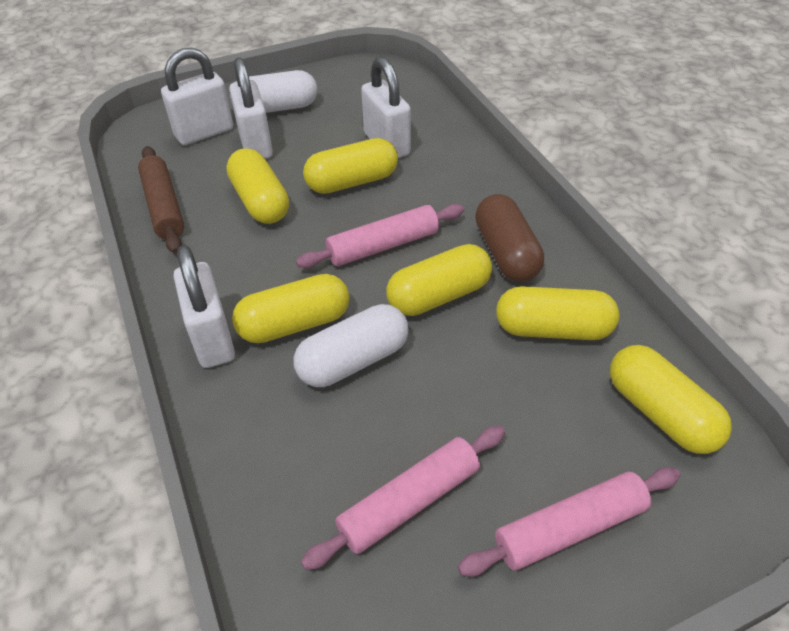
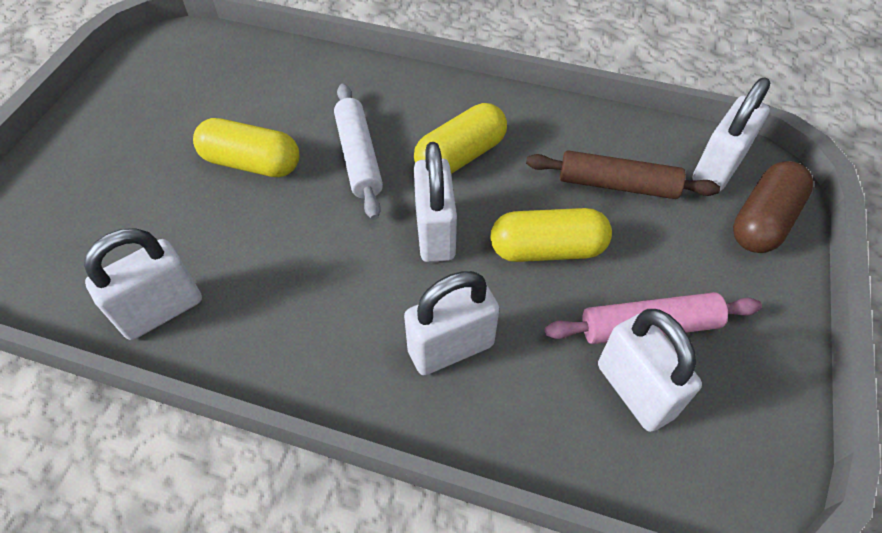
pink rolling pin: 3 -> 1
white capsule: 2 -> 0
white padlock: 4 -> 5
white rolling pin: 0 -> 1
yellow capsule: 6 -> 3

